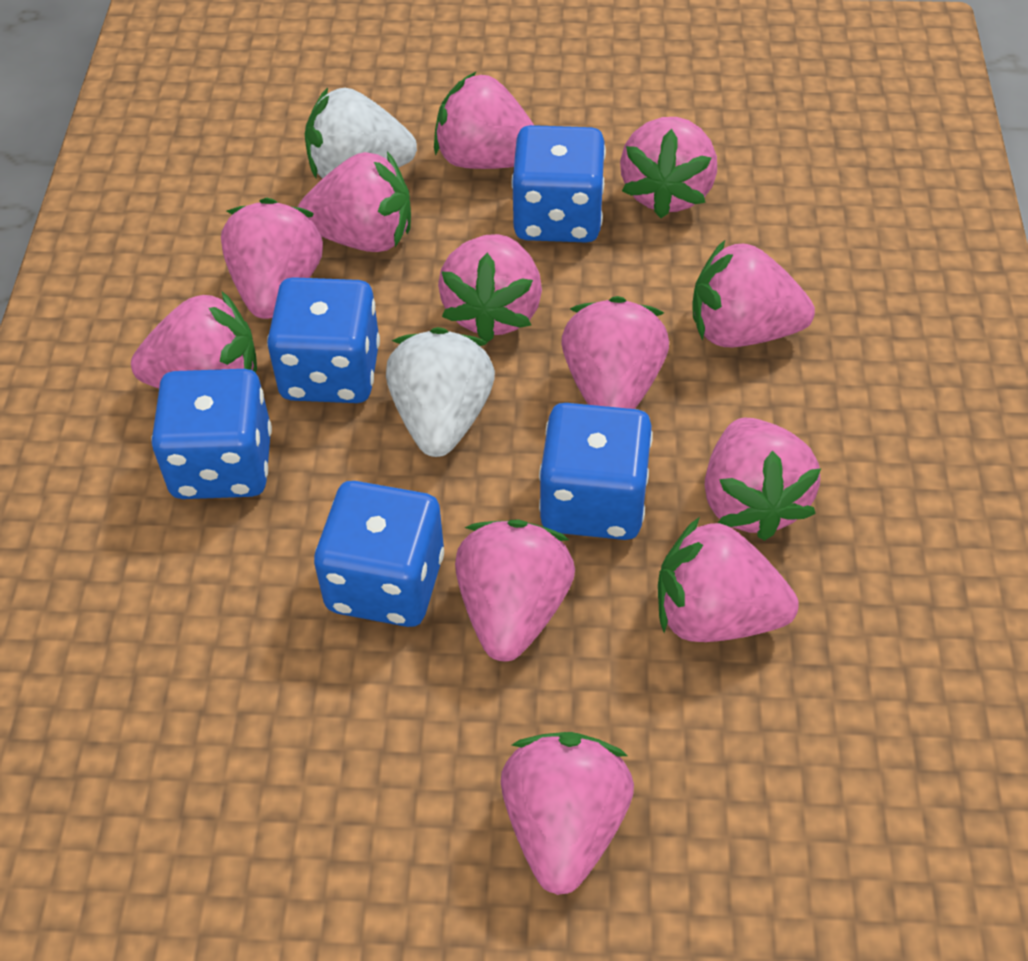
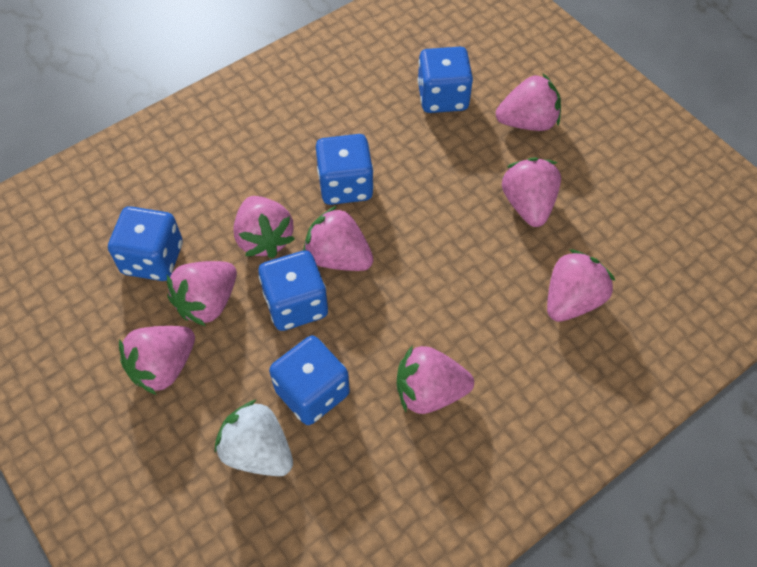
pink strawberry: 12 -> 8
white strawberry: 2 -> 1

